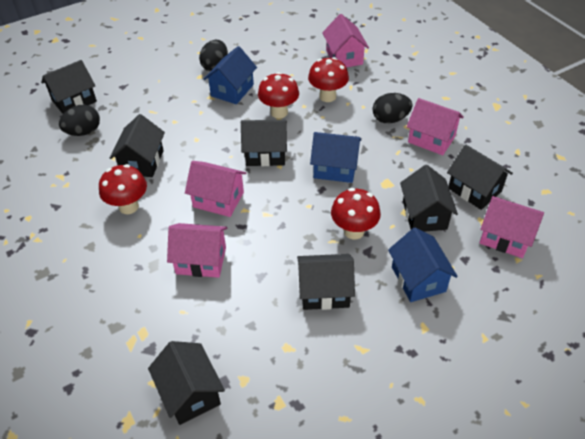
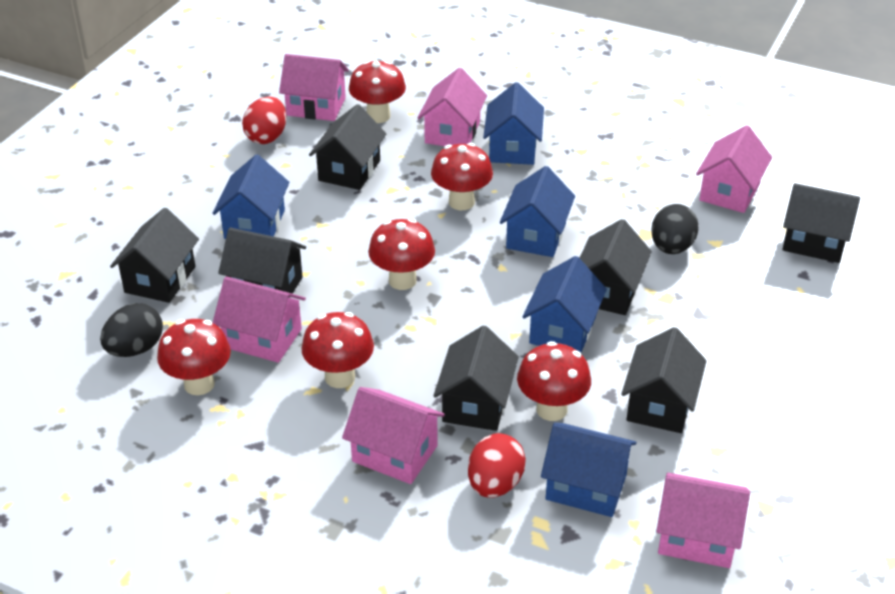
black egg: 3 -> 2
blue house: 3 -> 5
pink house: 5 -> 6
red egg: 0 -> 2
red mushroom: 4 -> 6

